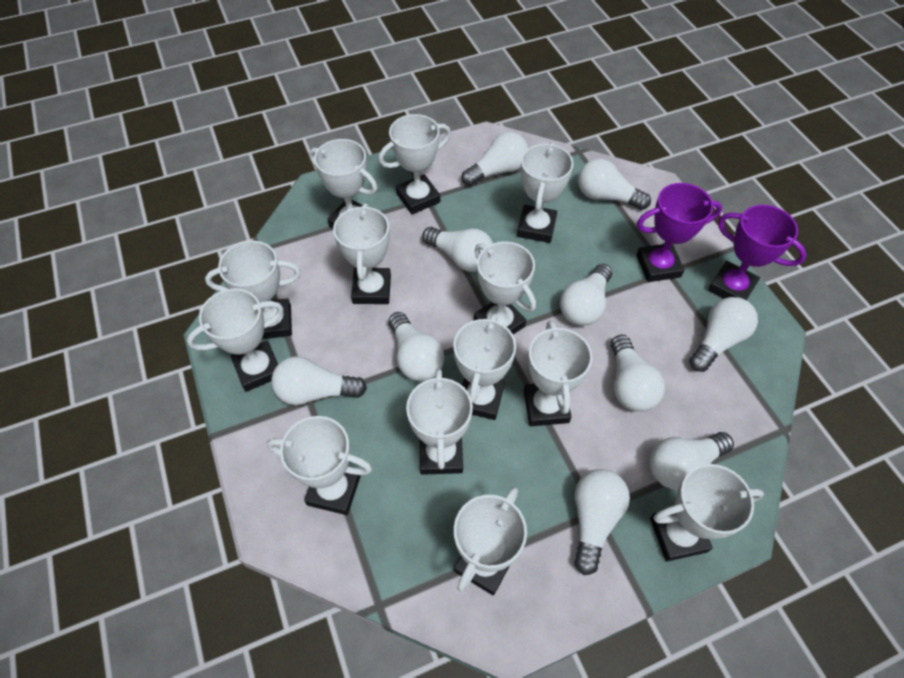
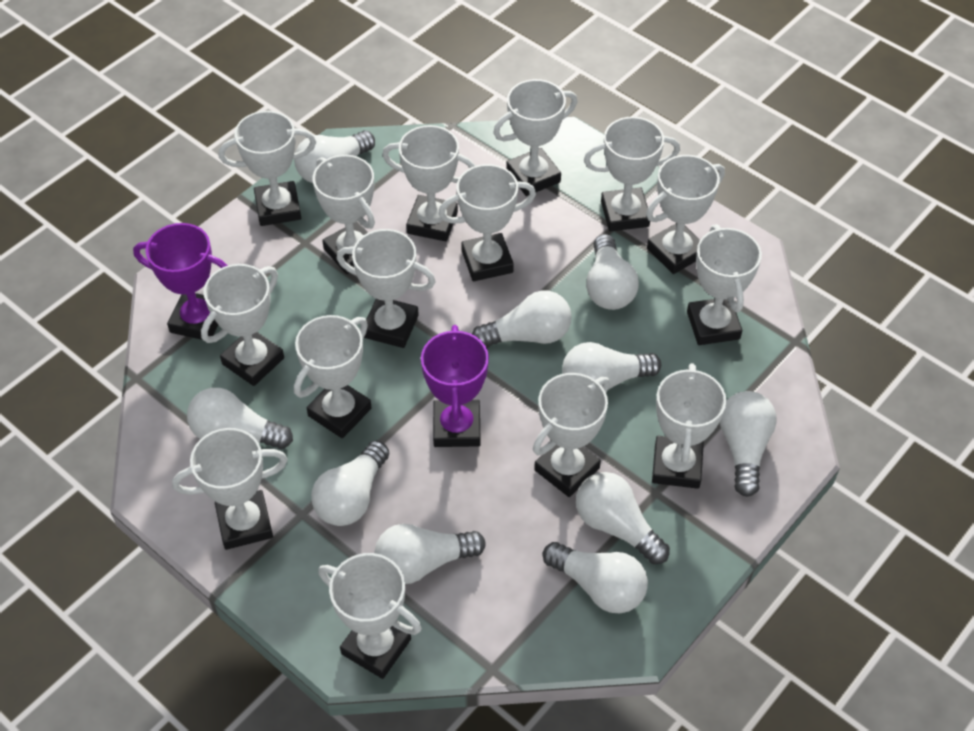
white trophy: 13 -> 15

